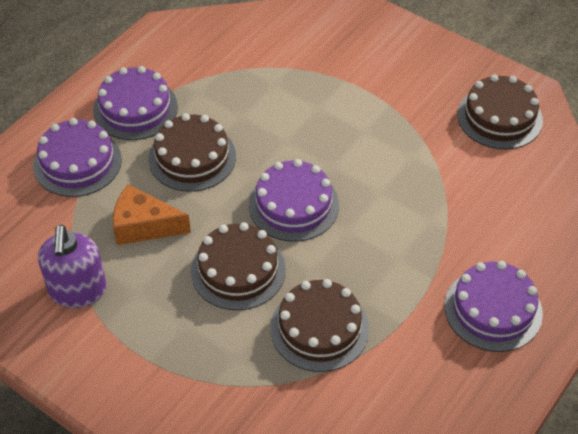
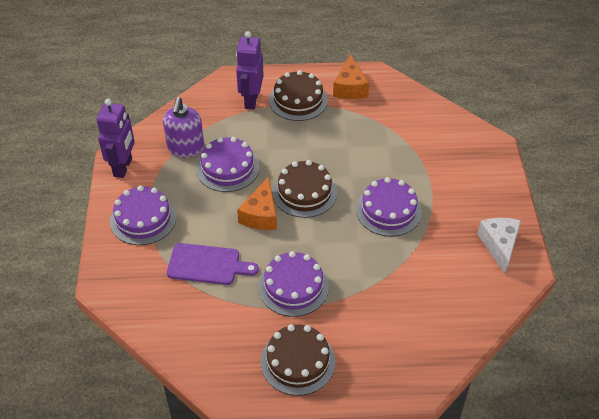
brown cake: 4 -> 3
orange cheese: 1 -> 2
purple cutting board: 0 -> 1
purple robot: 0 -> 2
white cheese: 0 -> 1

